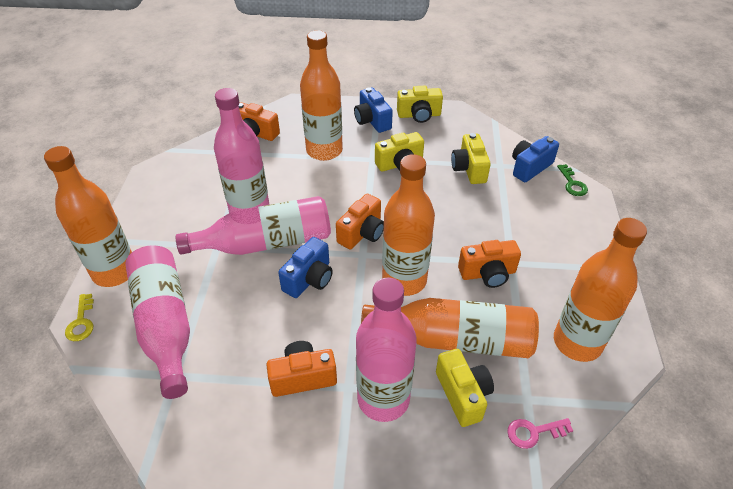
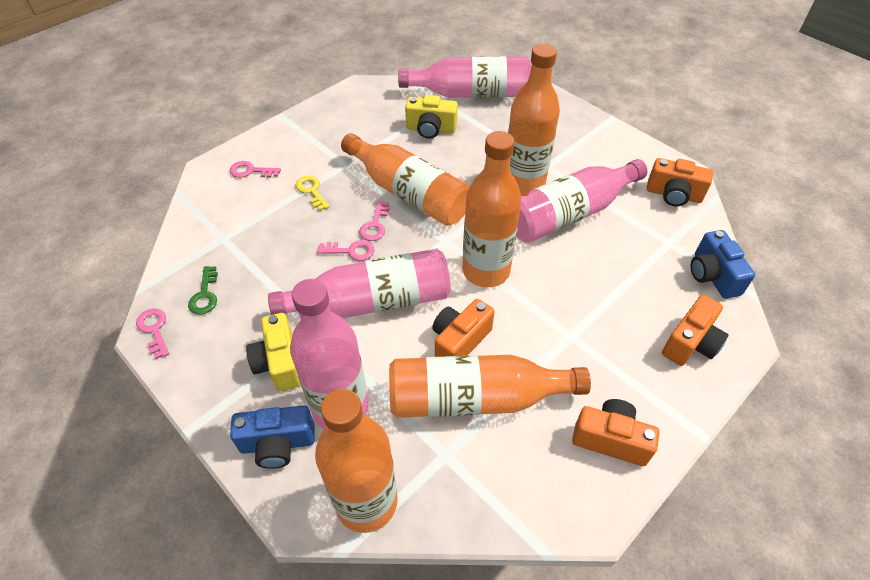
blue camera: 3 -> 2
pink key: 1 -> 4
yellow camera: 4 -> 2

